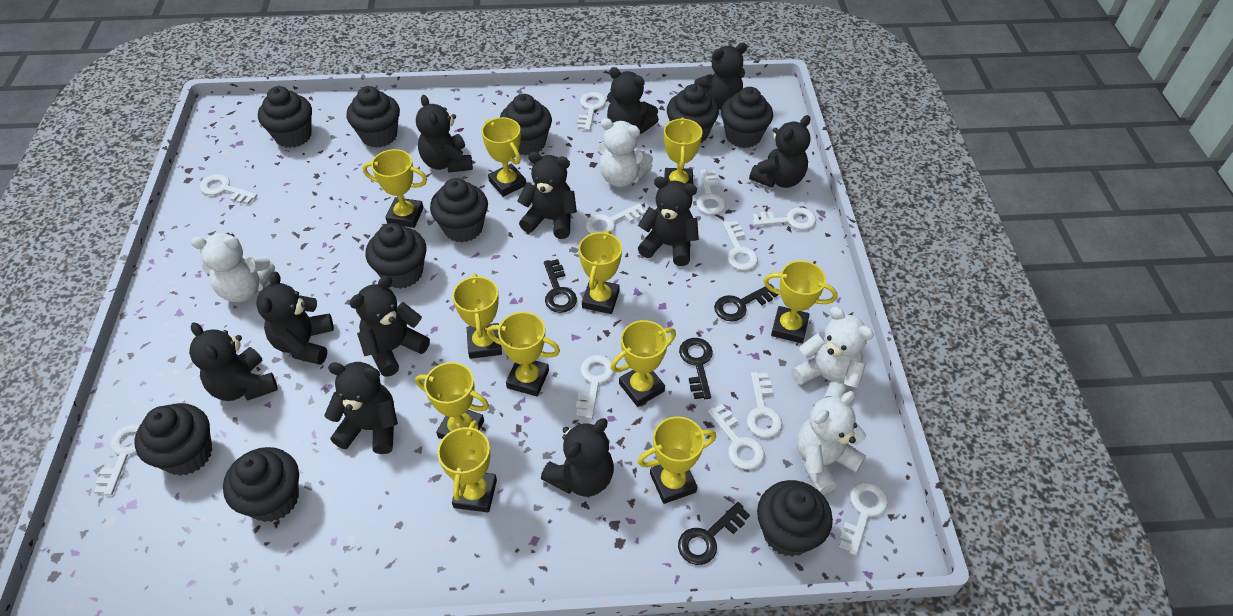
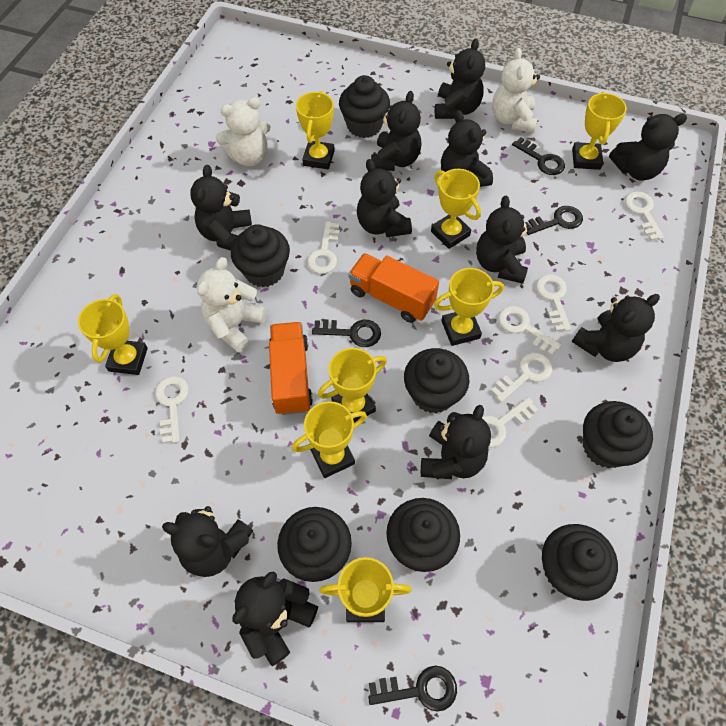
black cupcake: 10 -> 7
orange truck: 0 -> 2
white key: 11 -> 7
white teddy bear: 4 -> 3
yellow trophy: 11 -> 8

